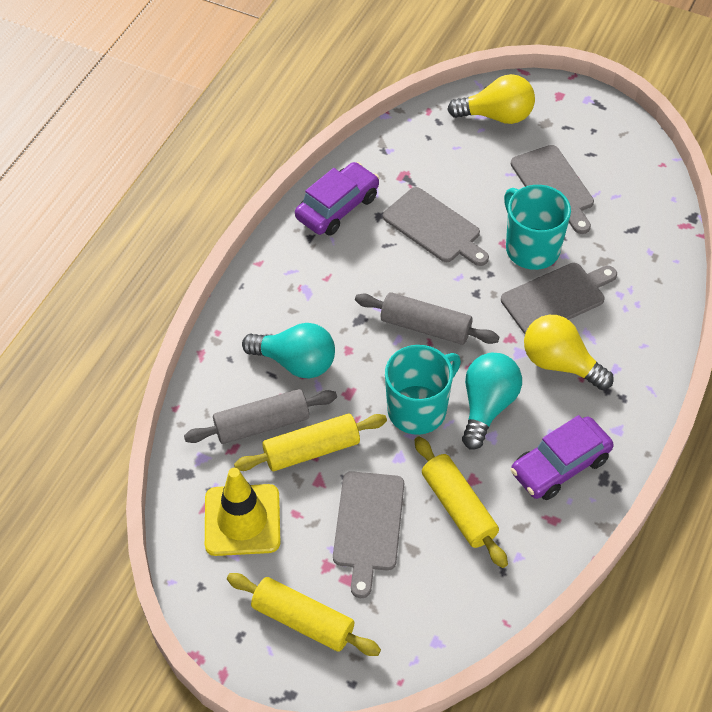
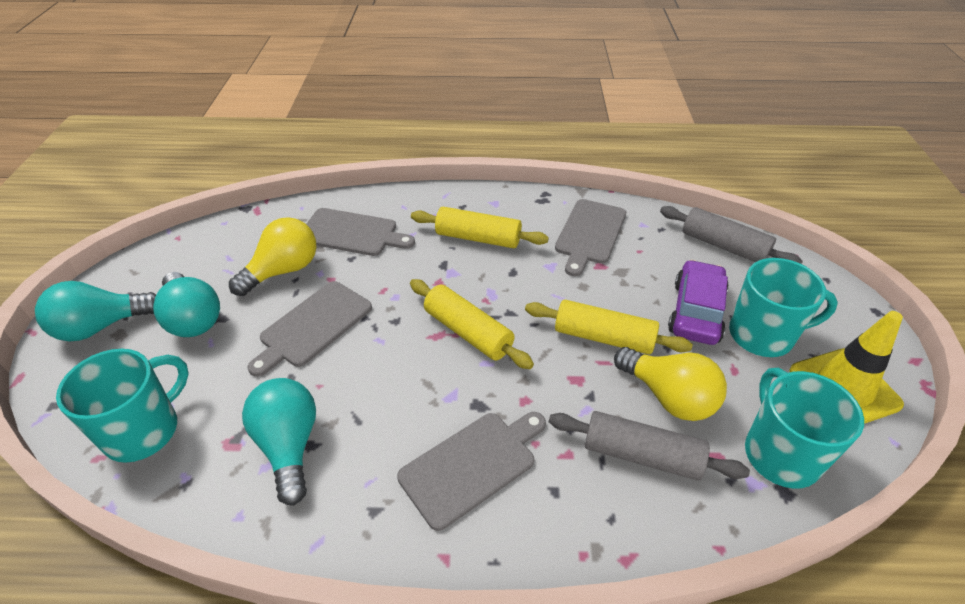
purple car: 2 -> 1
turquoise light bulb: 2 -> 3
turquoise mug: 2 -> 3

